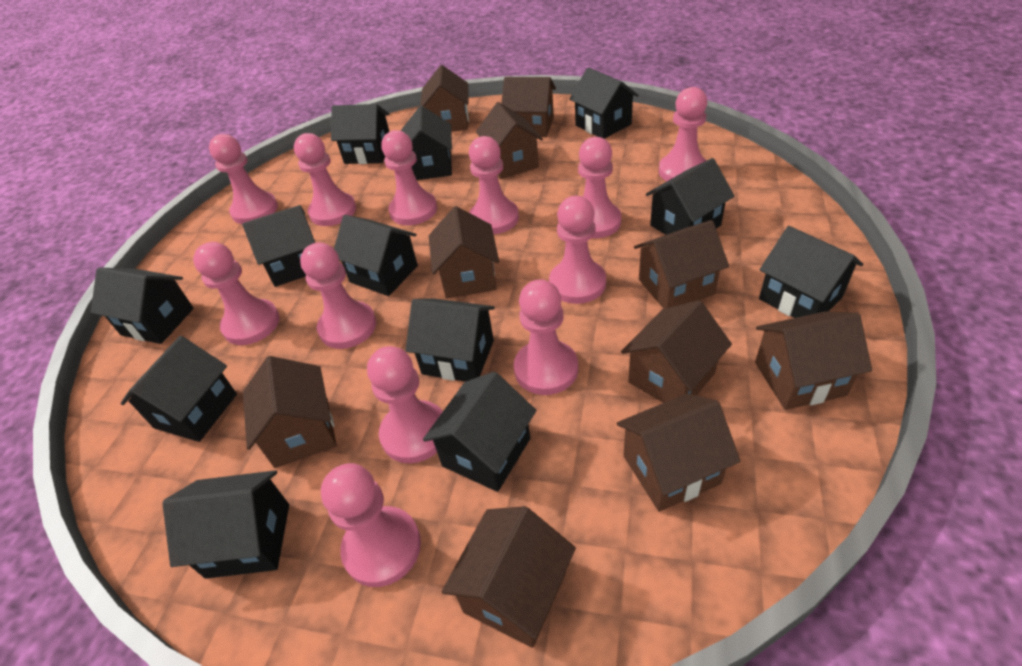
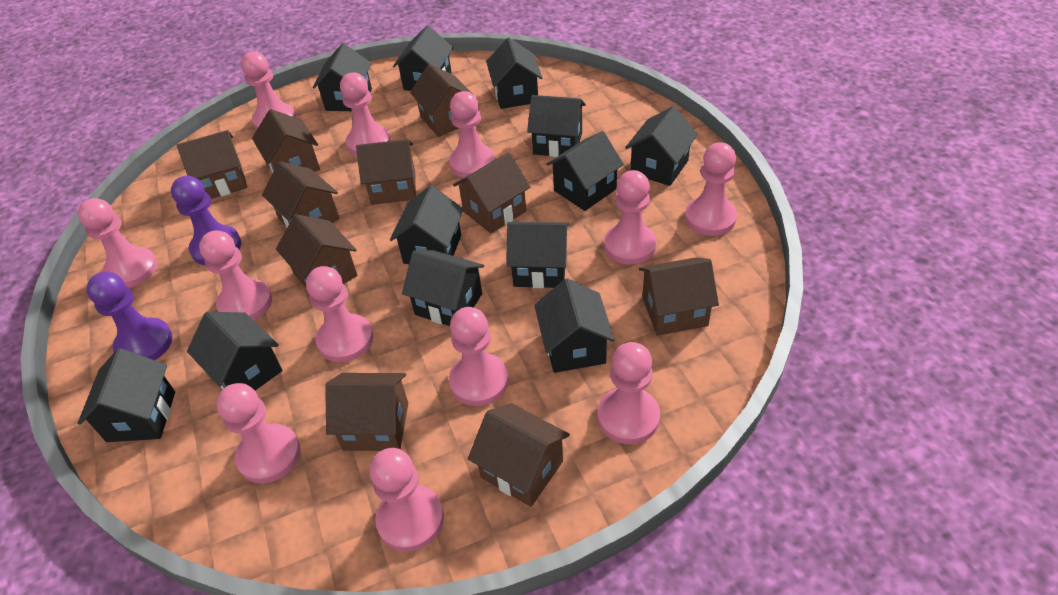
purple pawn: 0 -> 2

